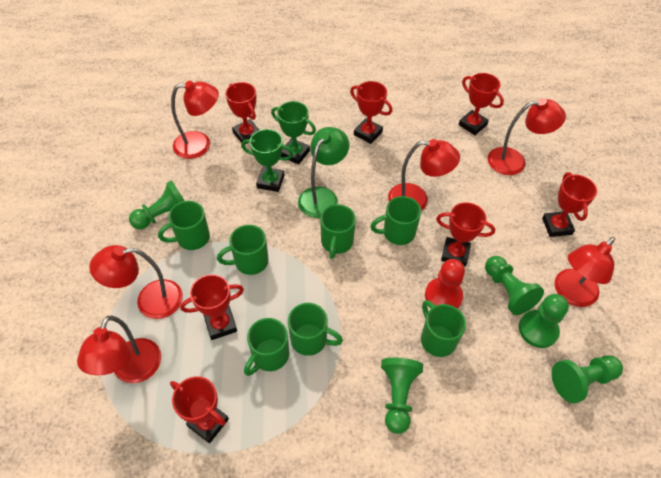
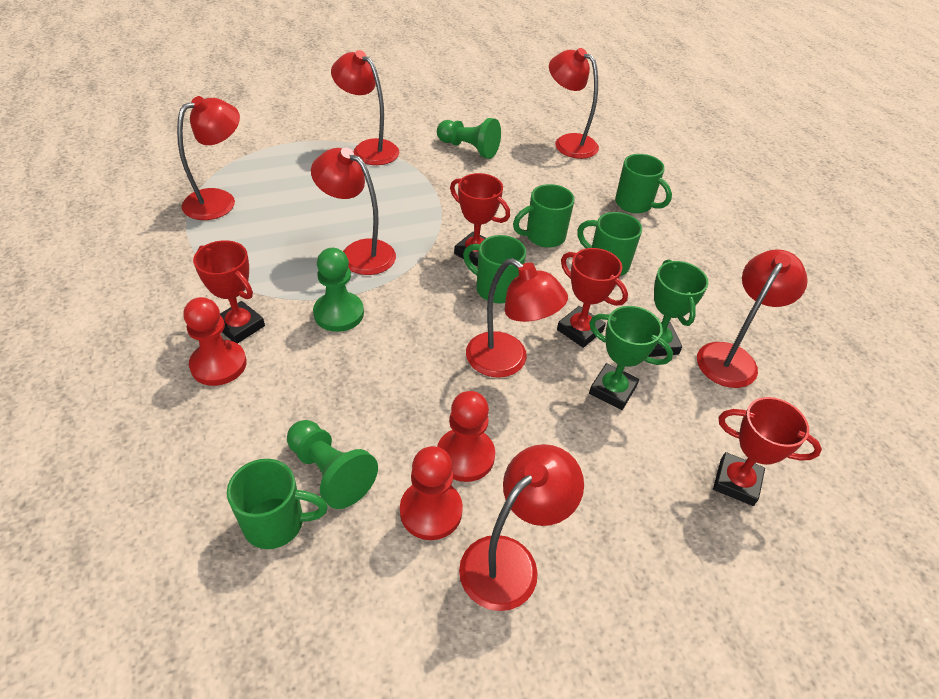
green lamp: 1 -> 0
green mug: 7 -> 5
green pawn: 5 -> 3
red lamp: 6 -> 7
red pawn: 1 -> 3
red trophy: 7 -> 4

